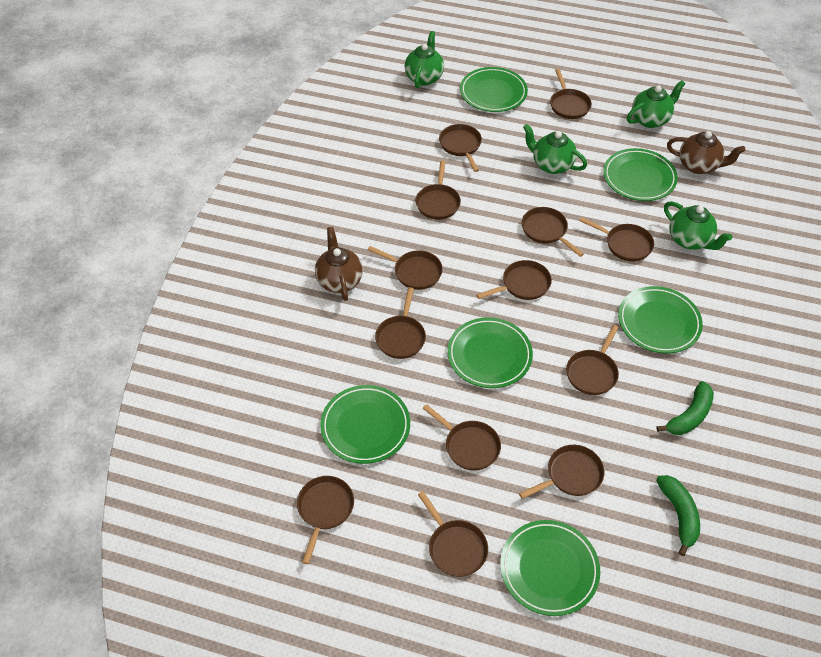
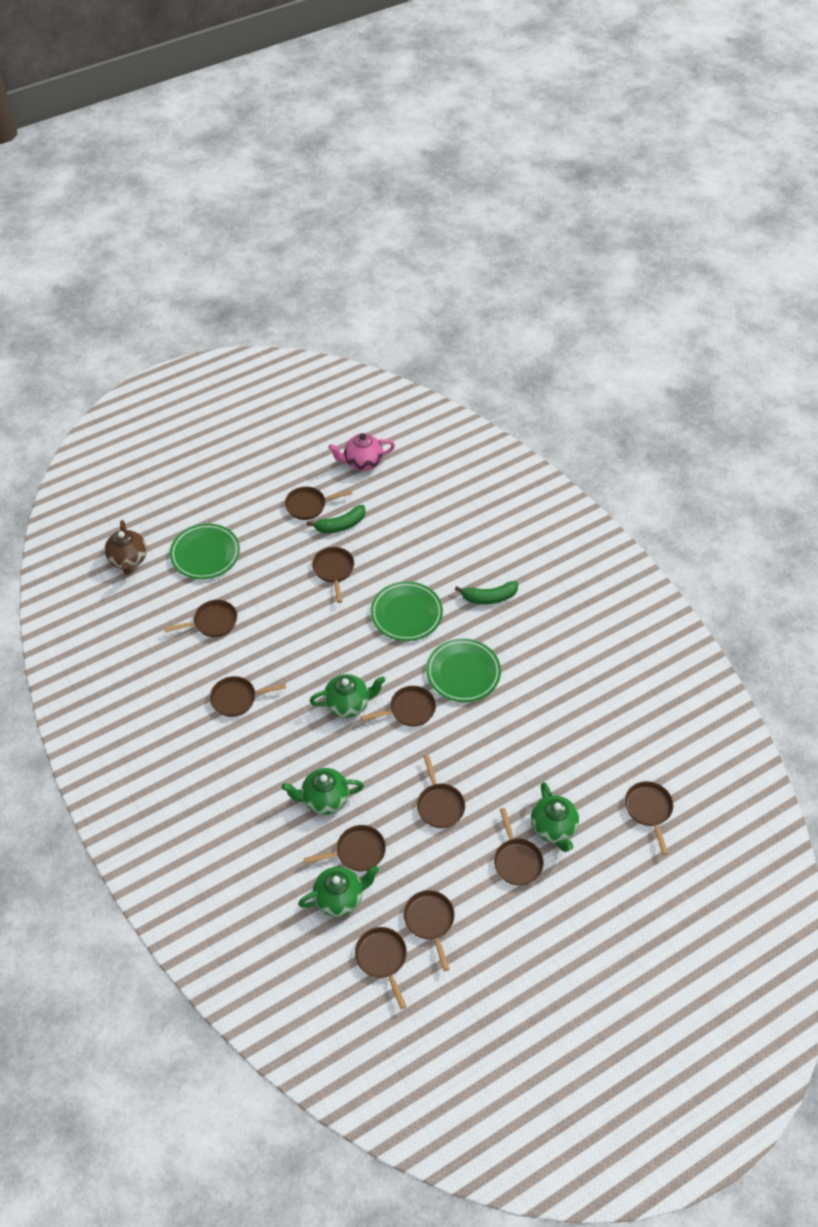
brown pan: 13 -> 11
brown teapot: 2 -> 1
green plate: 6 -> 3
pink teapot: 0 -> 1

